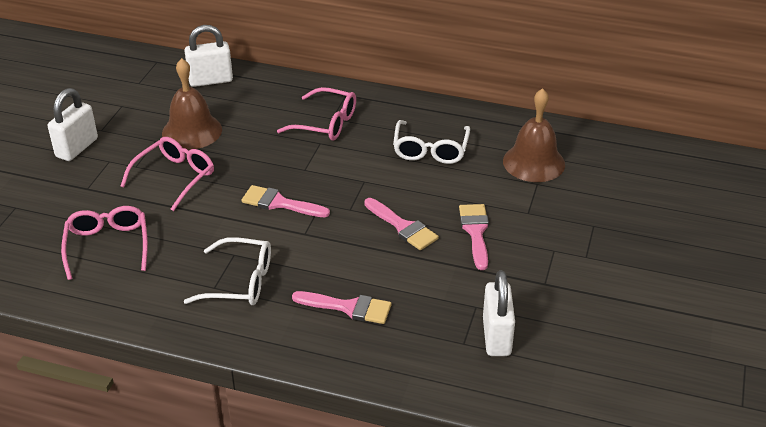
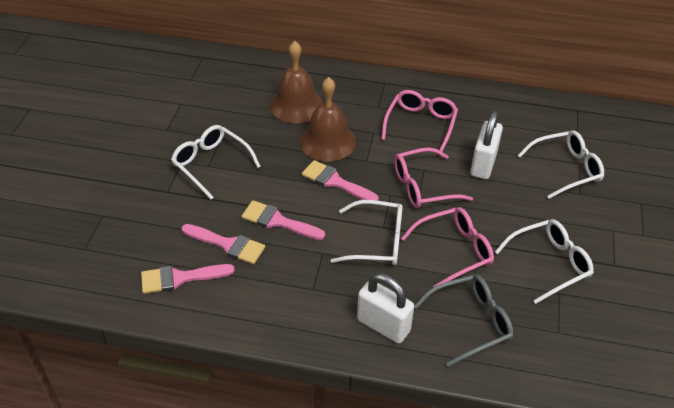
grey glasses: 0 -> 1
white glasses: 2 -> 4
white padlock: 3 -> 2

